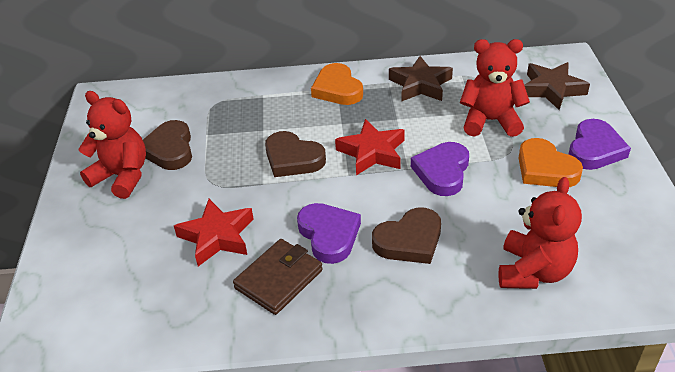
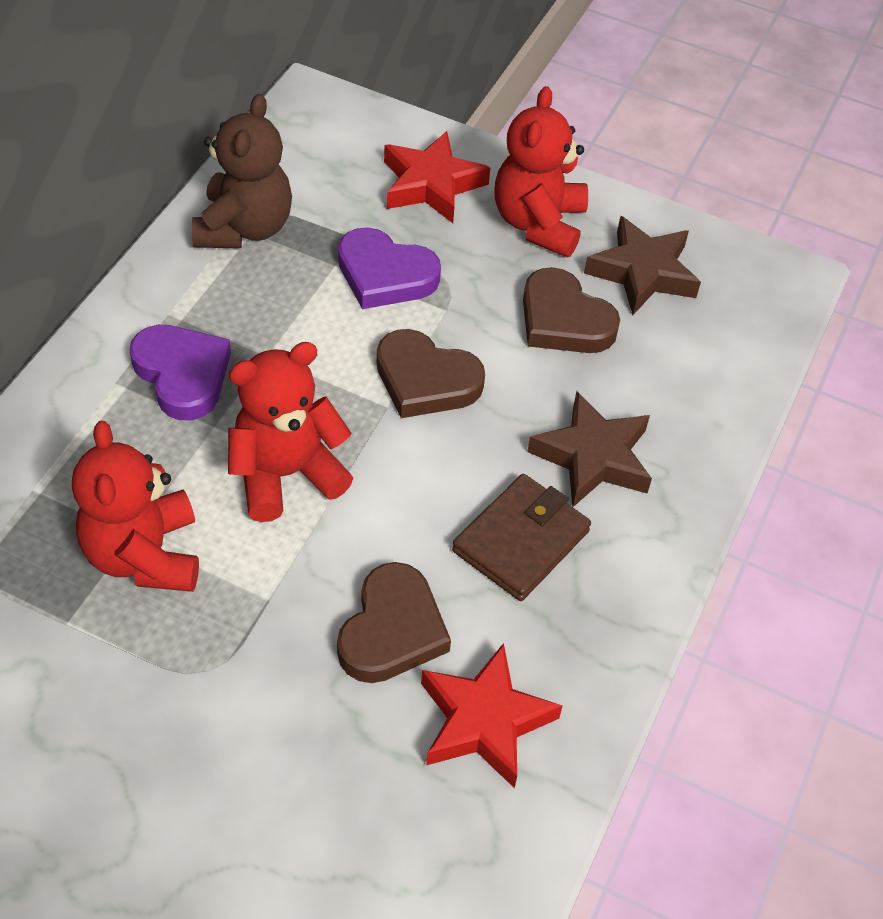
brown teddy bear: 0 -> 1
orange heart: 2 -> 0
purple heart: 3 -> 2

